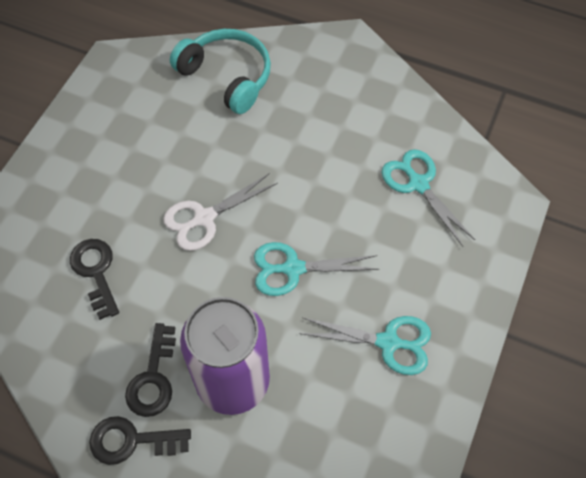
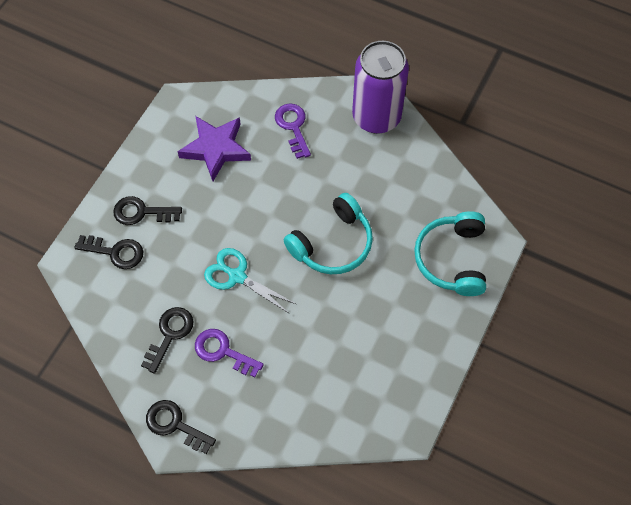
black key: 3 -> 4
purple key: 0 -> 2
purple star: 0 -> 1
turquoise headphones: 1 -> 2
turquoise scissors: 3 -> 1
white scissors: 1 -> 0

